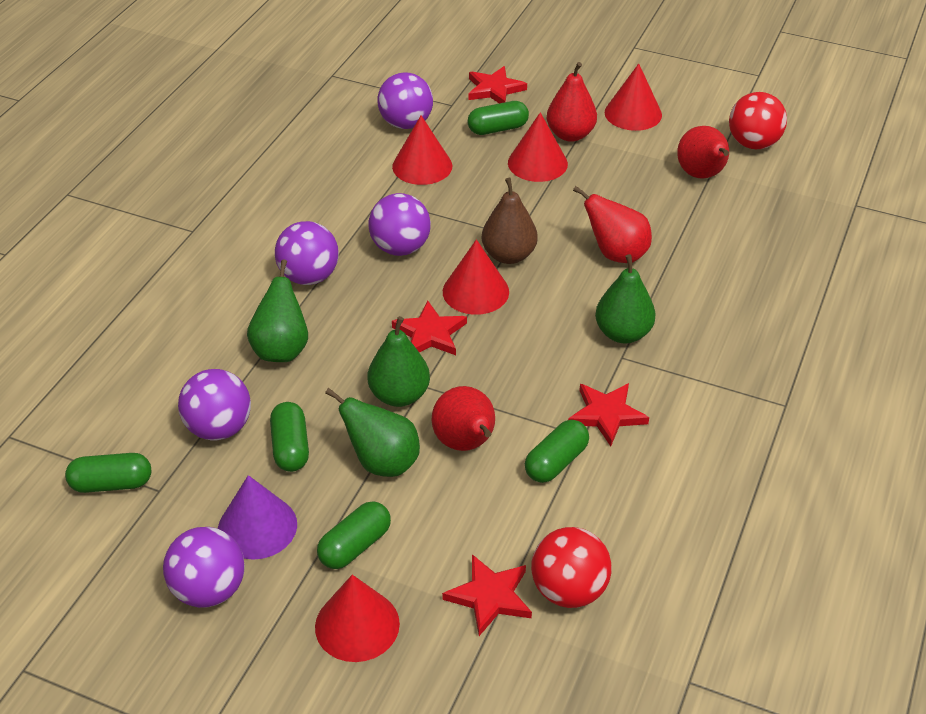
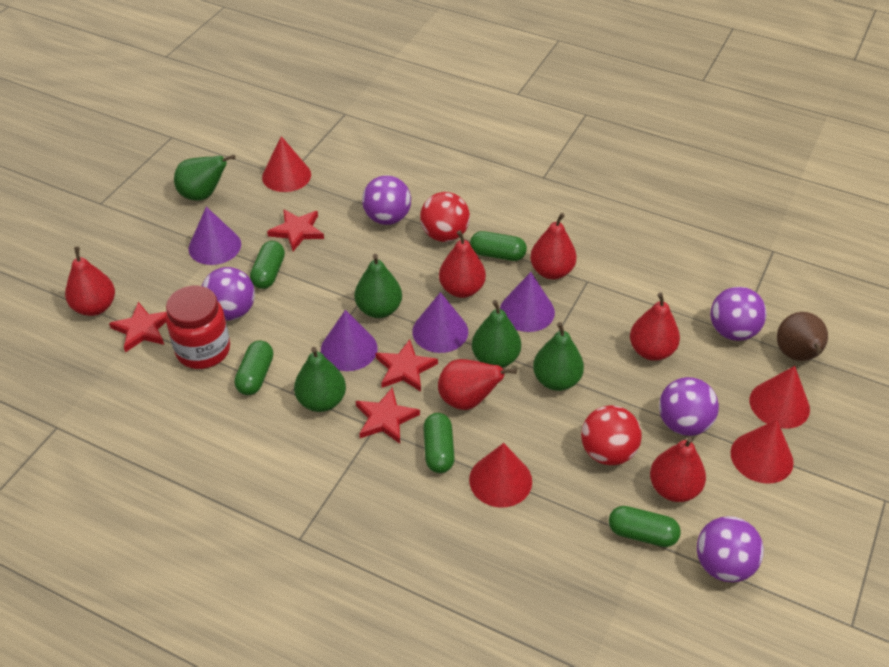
green pear: 4 -> 5
purple cone: 1 -> 4
red cone: 5 -> 4
red jar: 0 -> 1
red pear: 4 -> 6

